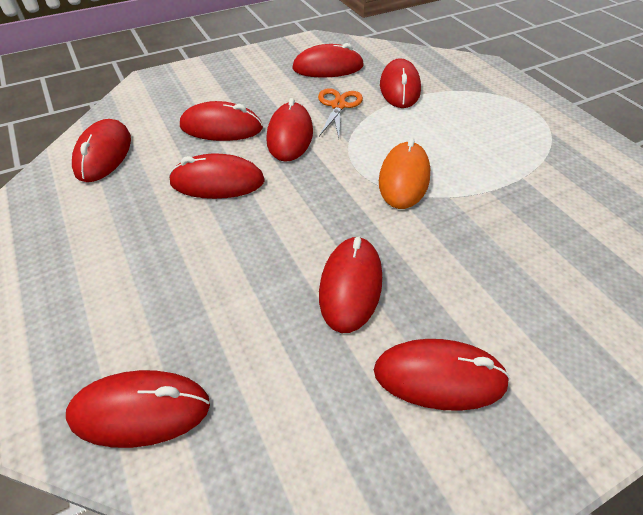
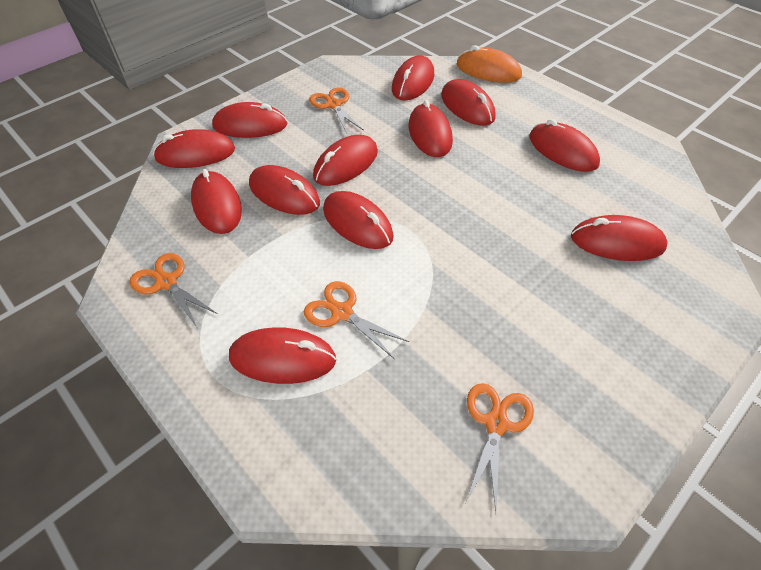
orange scissors: 1 -> 4
red mouse: 9 -> 12

